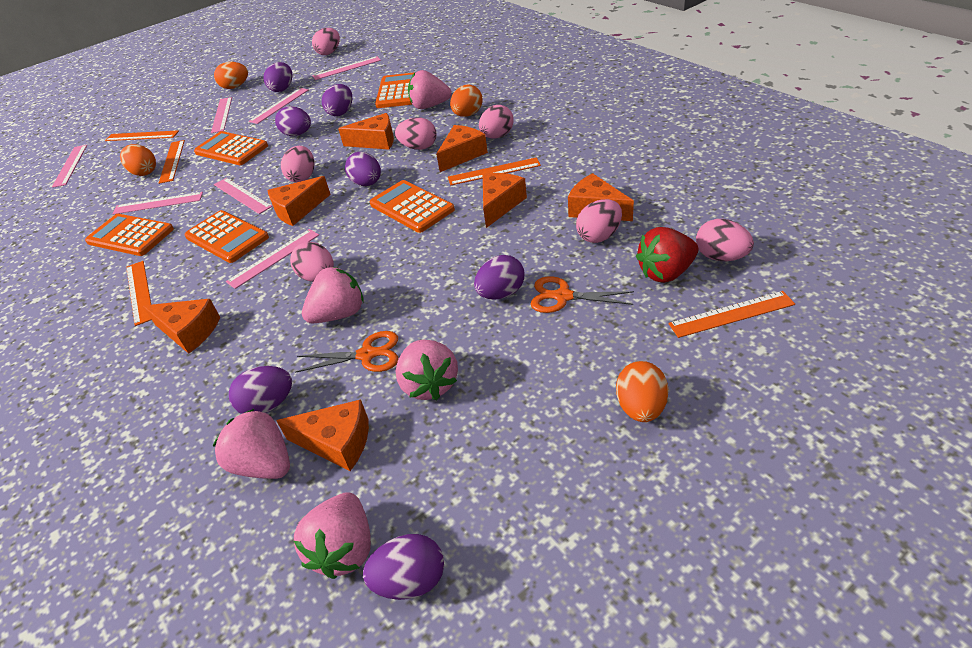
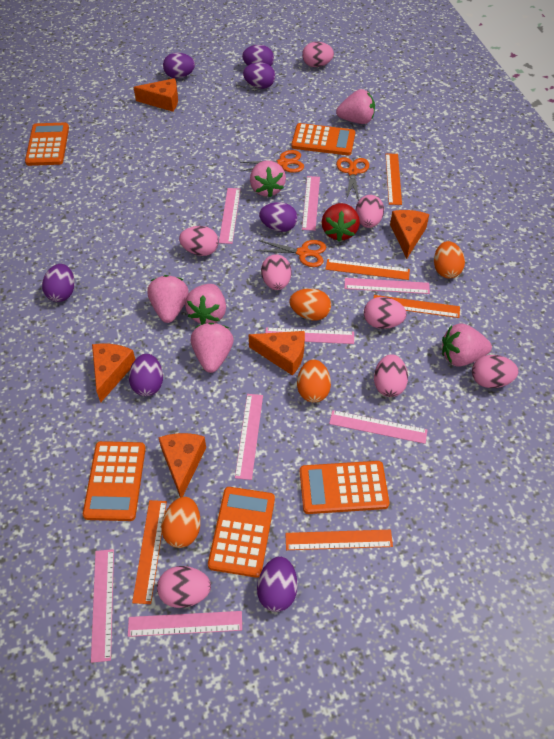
orange cheese: 7 -> 5
orange scissors: 2 -> 3
pink egg: 7 -> 8
pink ruler: 7 -> 8
pink strawberry: 5 -> 6

